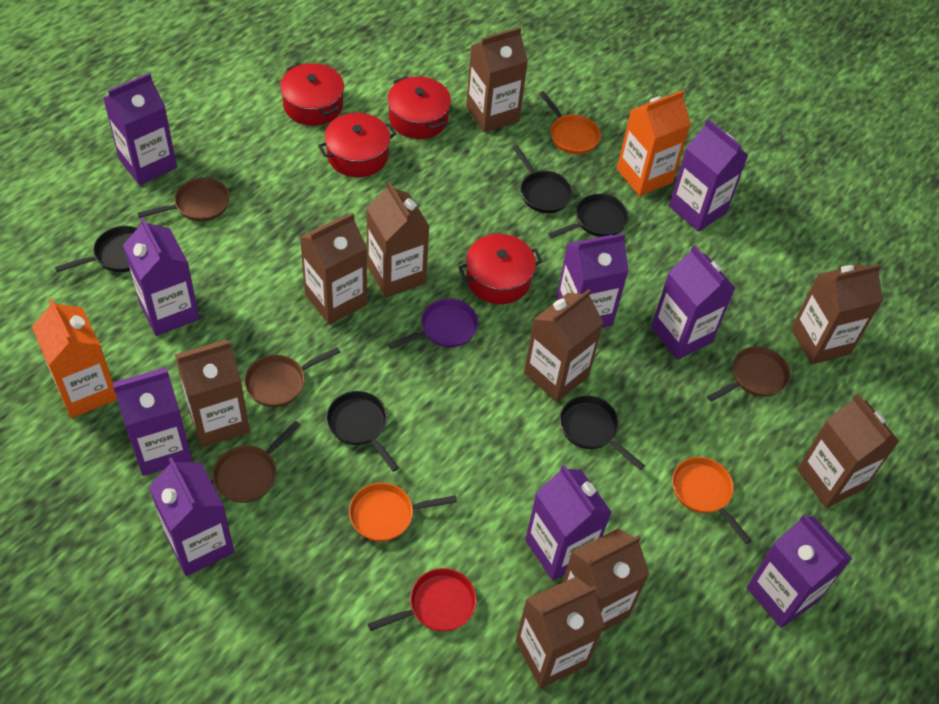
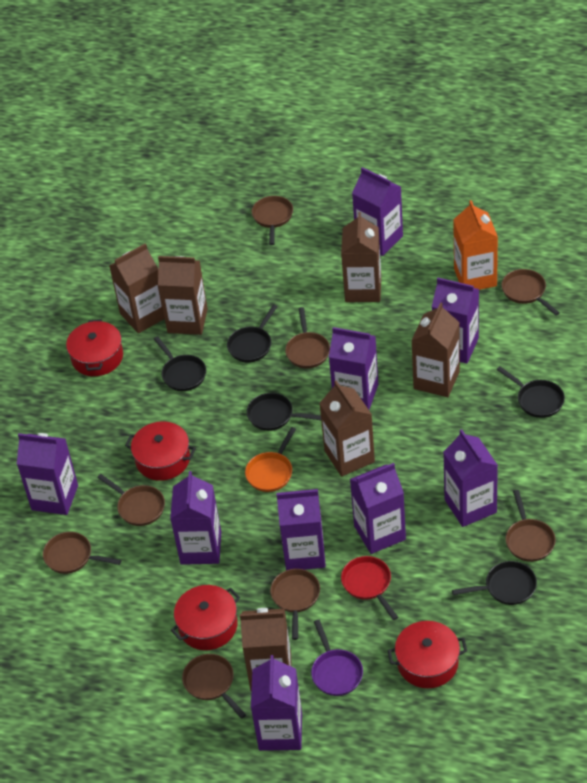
brown carton: 9 -> 6
brown pan: 4 -> 8
orange carton: 2 -> 1
orange pan: 3 -> 1

